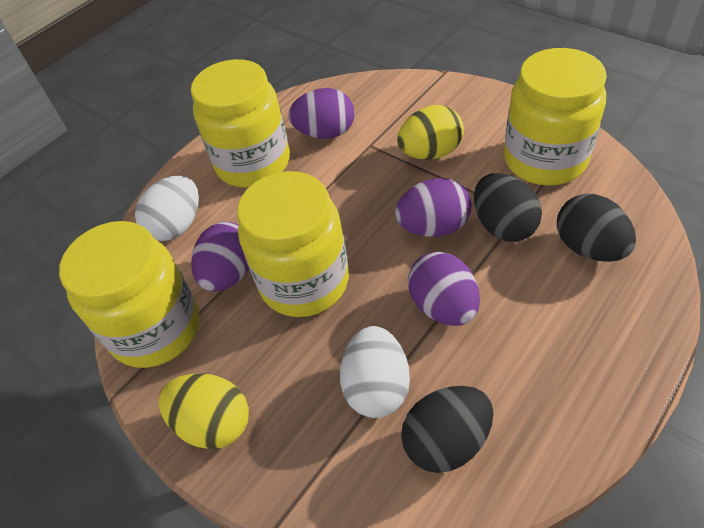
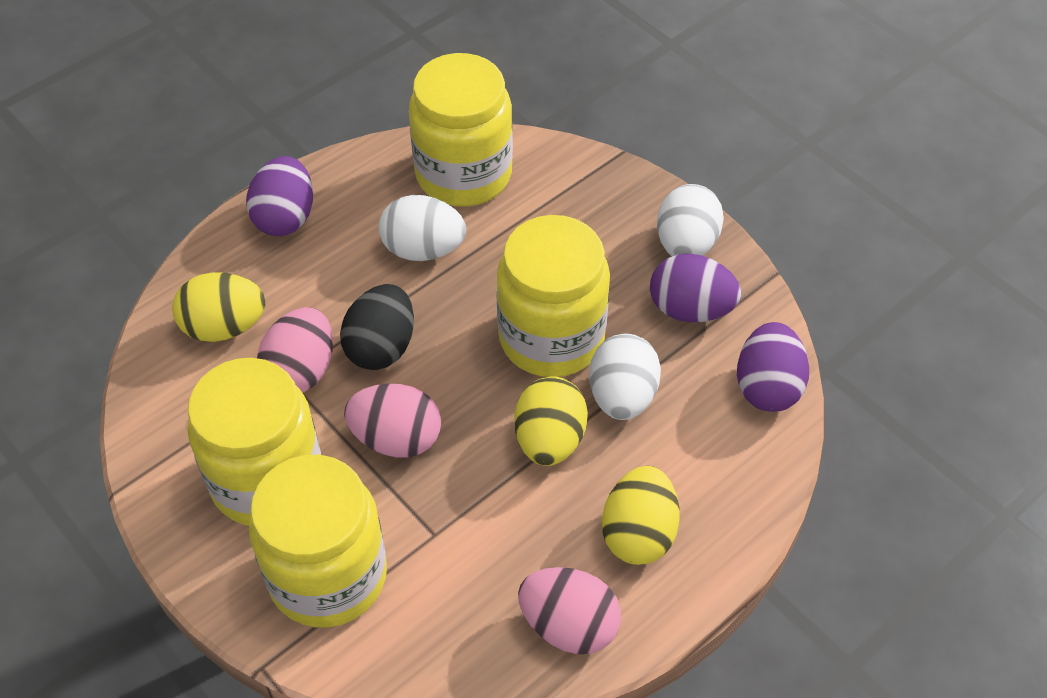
black egg: 3 -> 1
pink egg: 0 -> 3
purple egg: 4 -> 3
white egg: 2 -> 3
yellow egg: 2 -> 3

